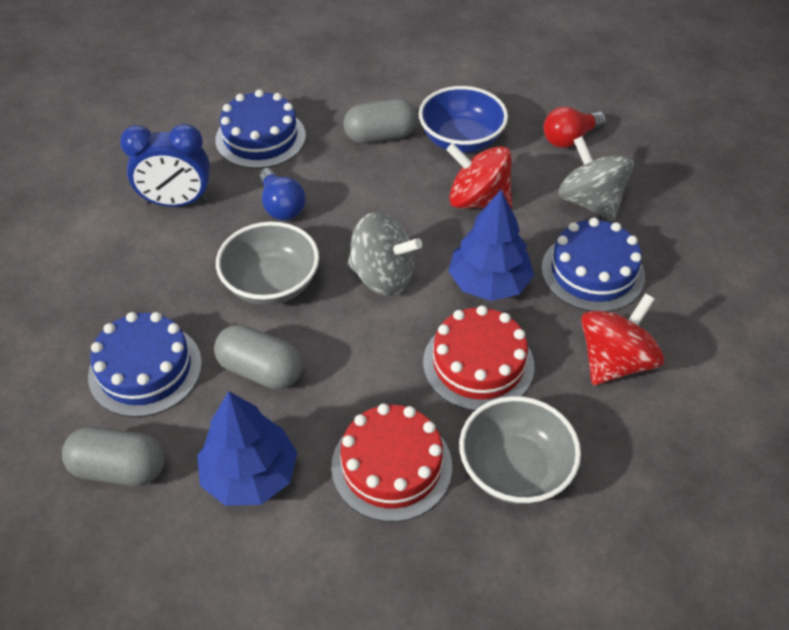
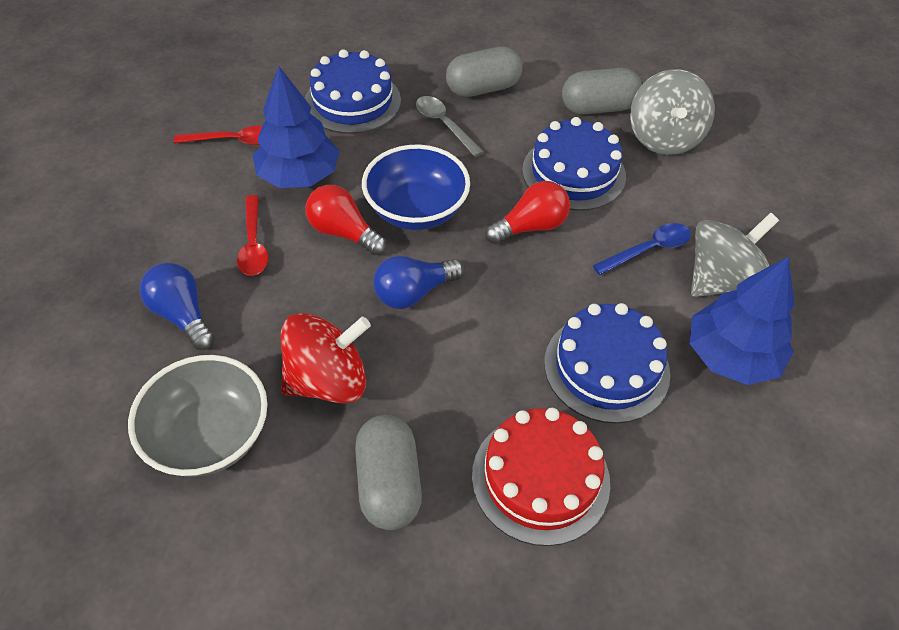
blue clock: 1 -> 0
blue light bulb: 1 -> 2
blue spoon: 0 -> 1
grey bowl: 2 -> 1
grey spoon: 0 -> 1
red cake: 2 -> 1
red light bulb: 1 -> 2
red spinning top: 2 -> 1
red spoon: 0 -> 2

